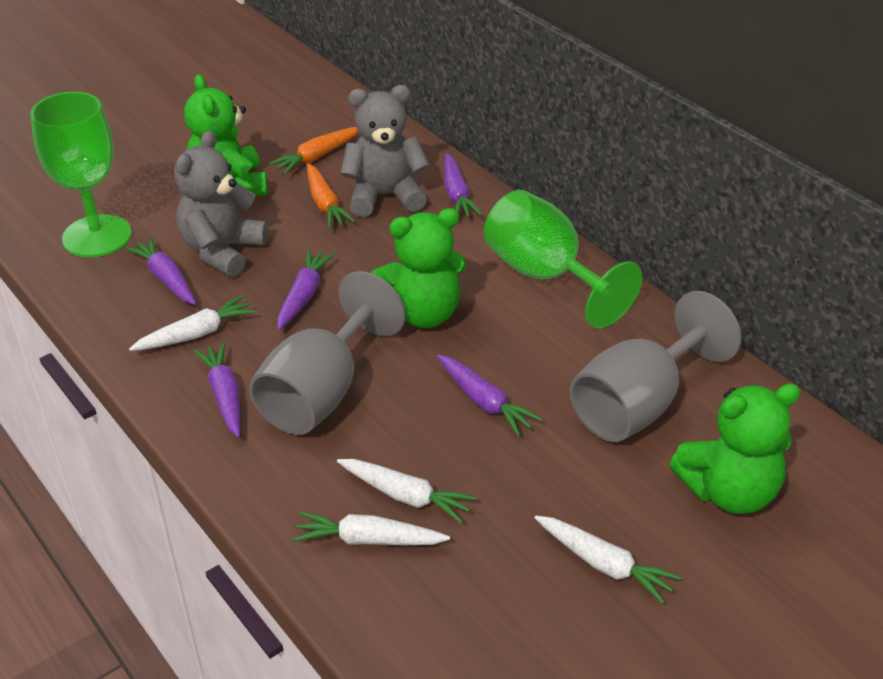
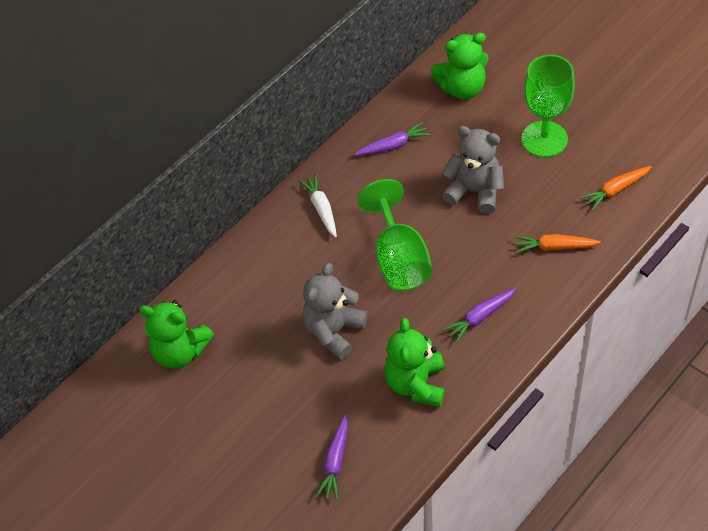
grey goblet: 2 -> 0
purple carrot: 5 -> 3
white carrot: 4 -> 1

